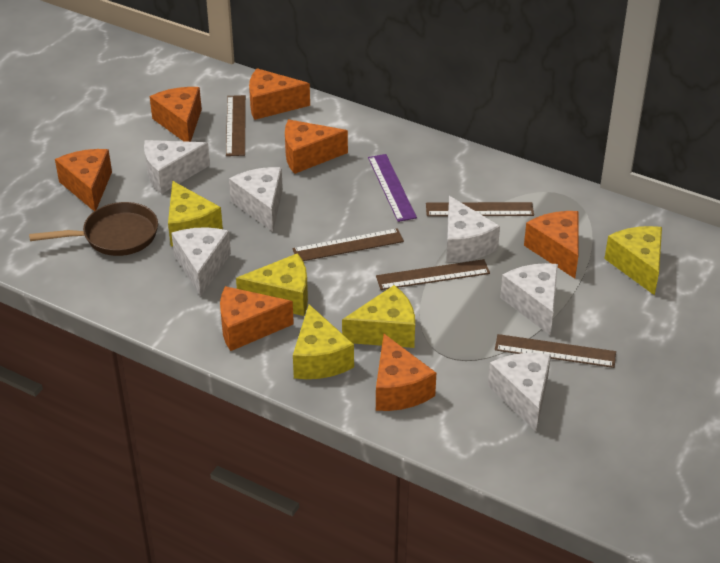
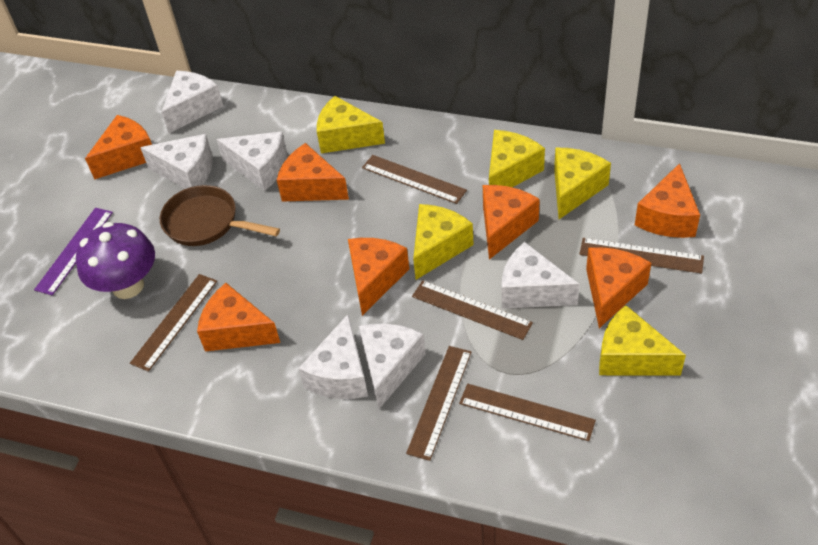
brown ruler: 5 -> 6
purple mushroom: 0 -> 1

